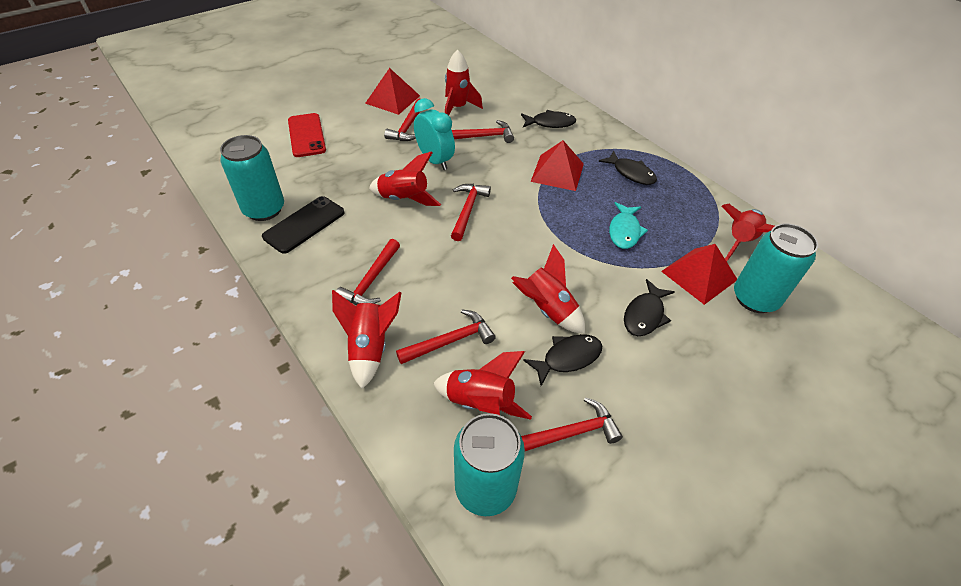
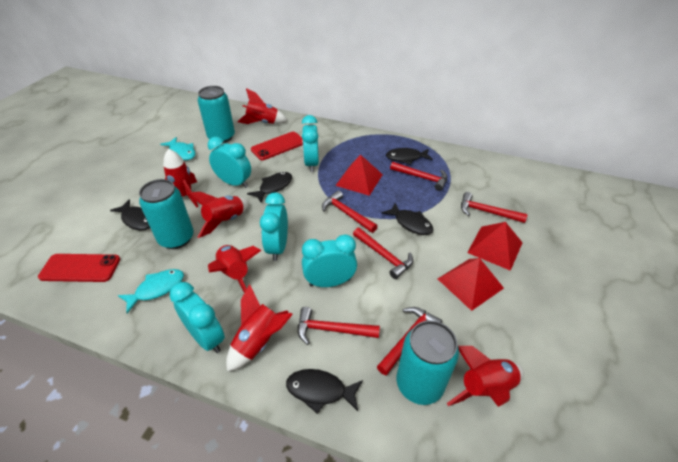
black fish: 4 -> 5
black phone: 1 -> 0
red phone: 1 -> 2
turquoise clock: 1 -> 5
turquoise fish: 1 -> 2

